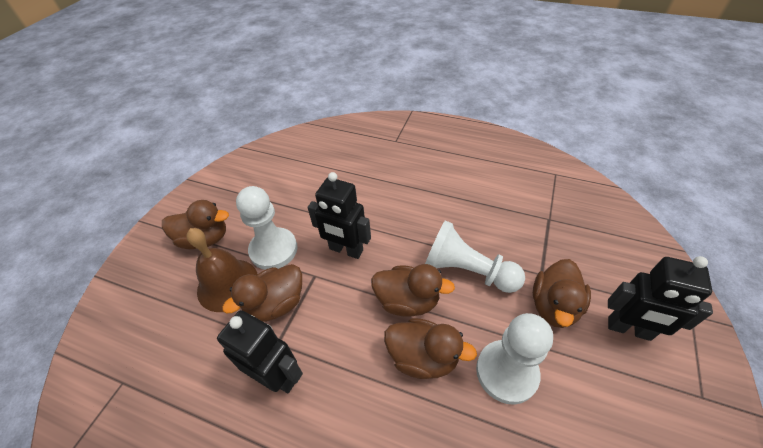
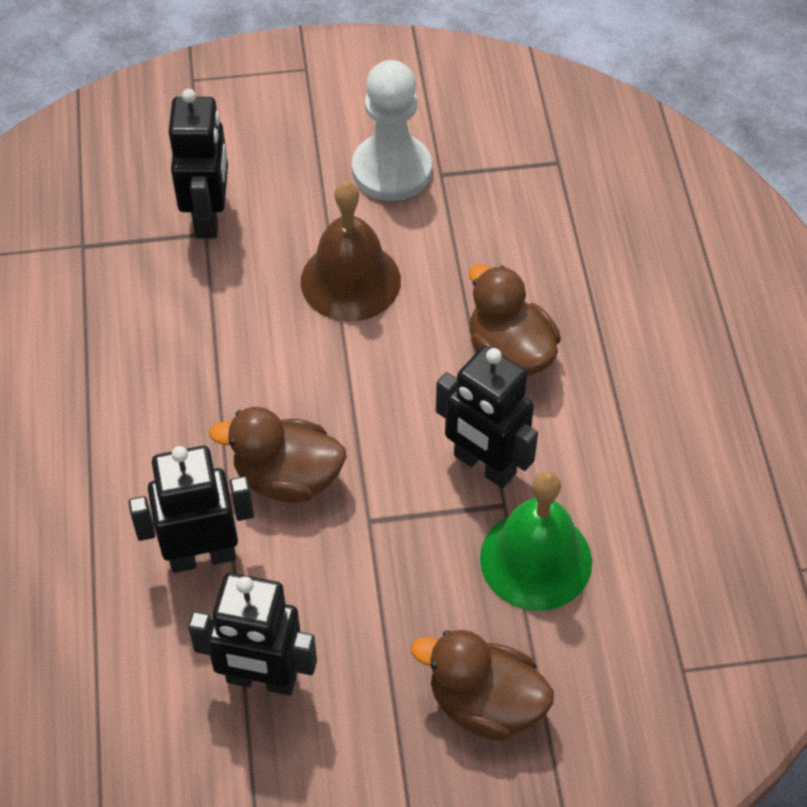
black robot: 3 -> 4
brown duck: 5 -> 3
green bell: 0 -> 1
white pawn: 3 -> 1

